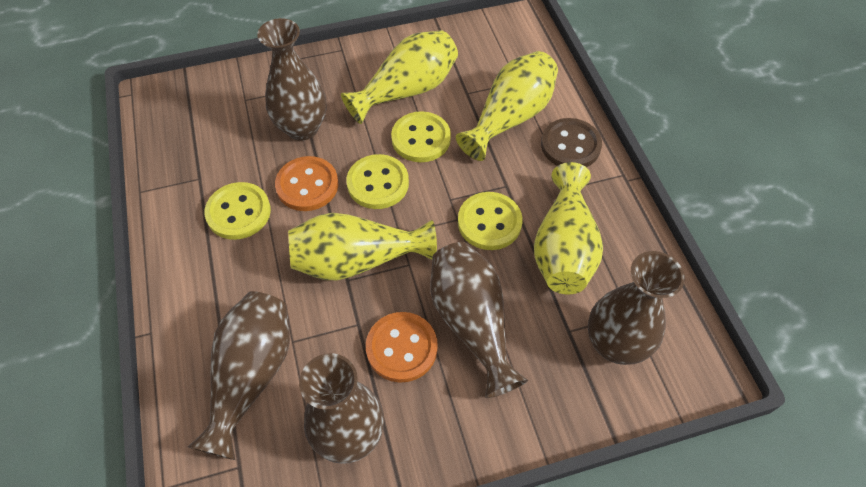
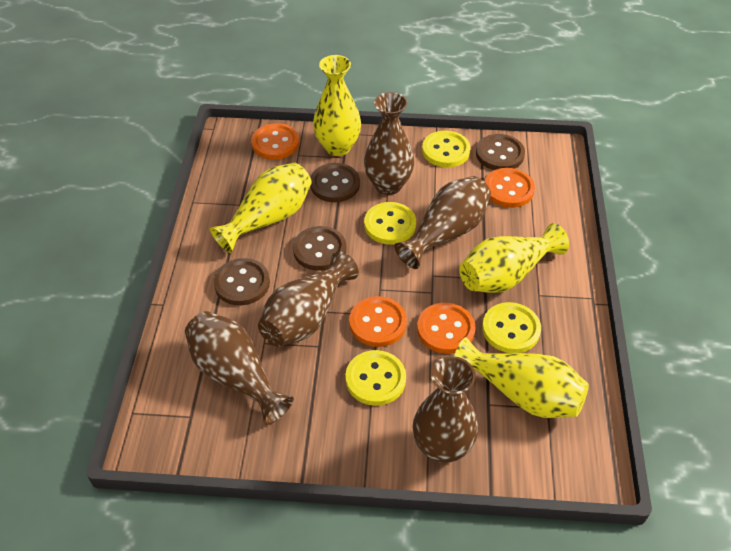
brown button: 1 -> 4
orange button: 2 -> 4

